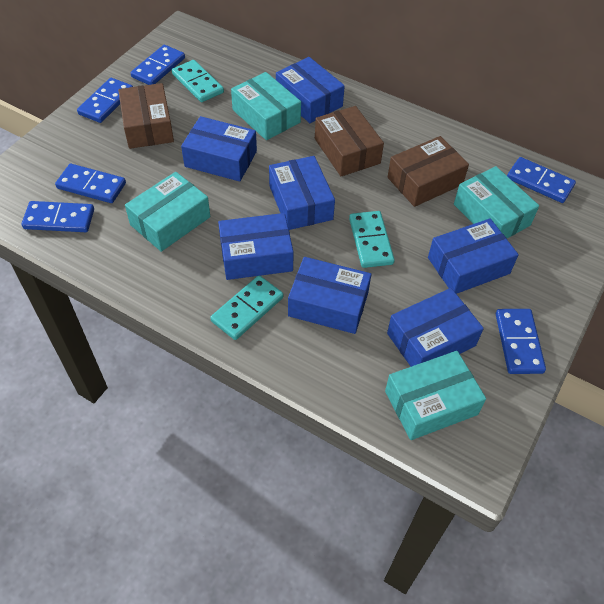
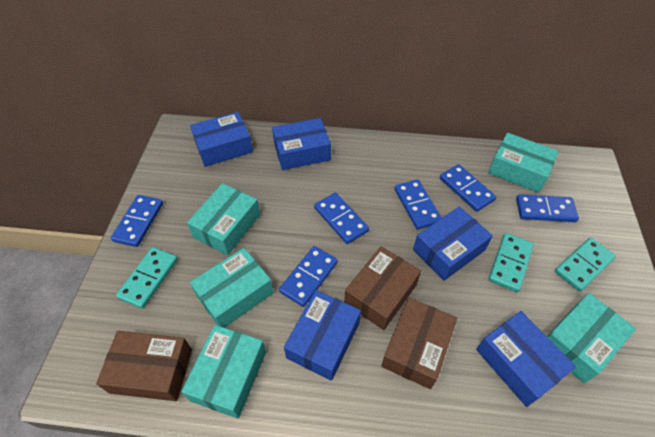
blue box: 7 -> 5
turquoise box: 4 -> 5

